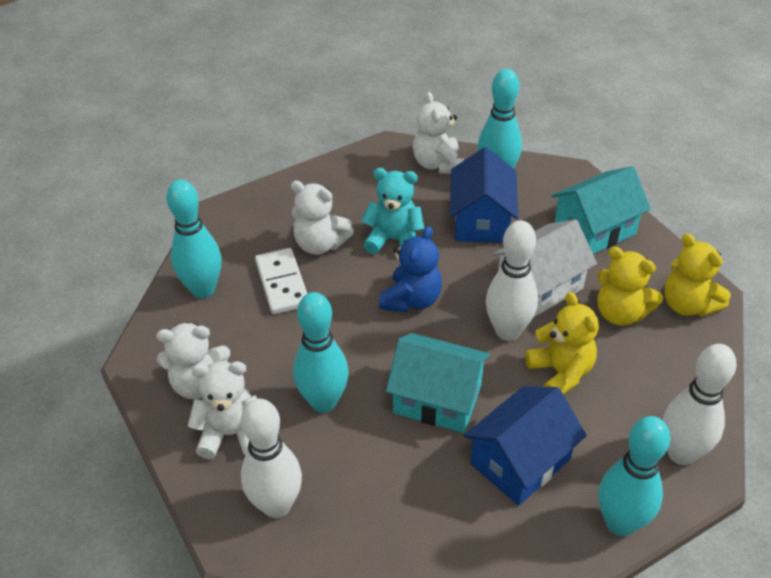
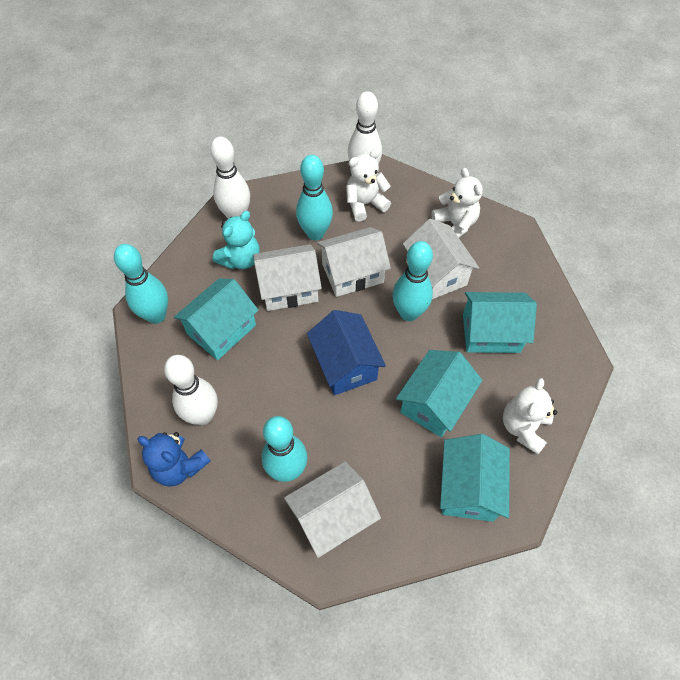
blue house: 2 -> 1
turquoise house: 2 -> 4
white domino: 1 -> 0
white house: 1 -> 4
white teddy bear: 4 -> 3
yellow teddy bear: 3 -> 0

